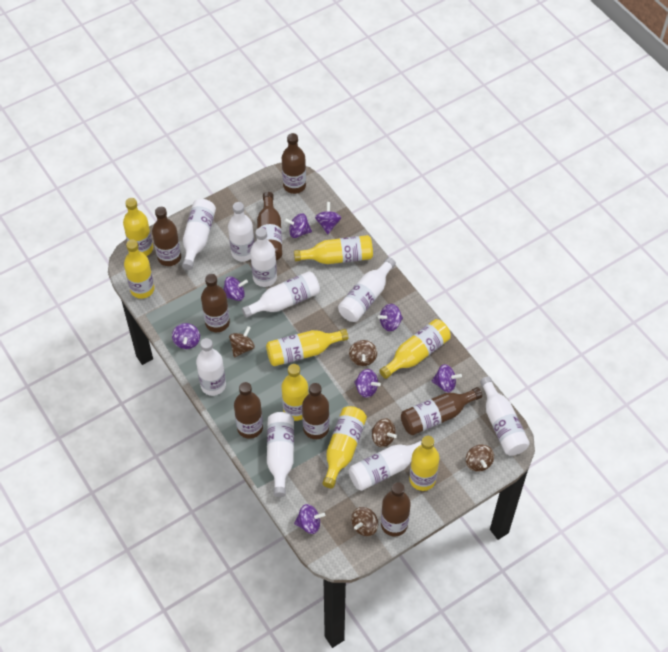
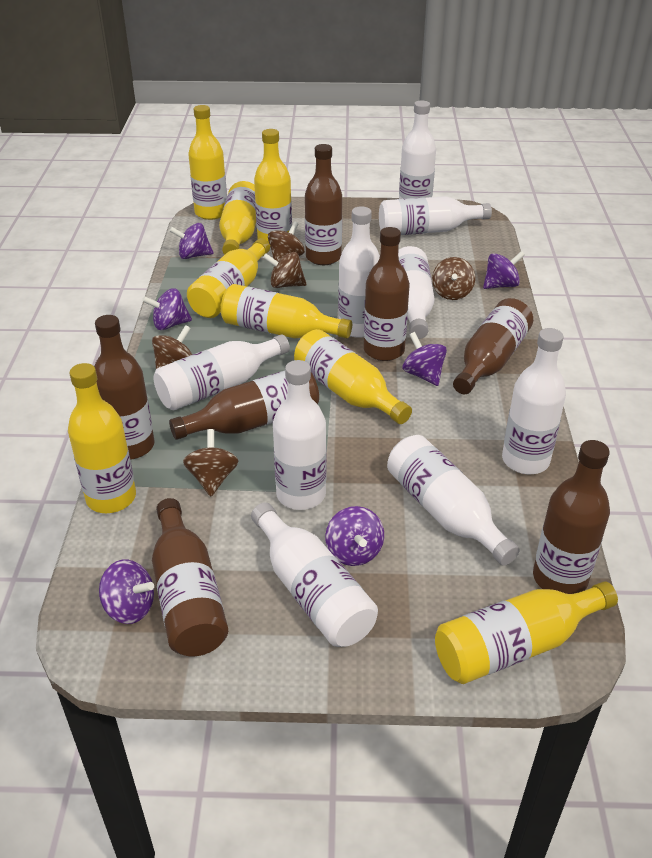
brown bottle: 8 -> 7
purple spinning top: 8 -> 6

